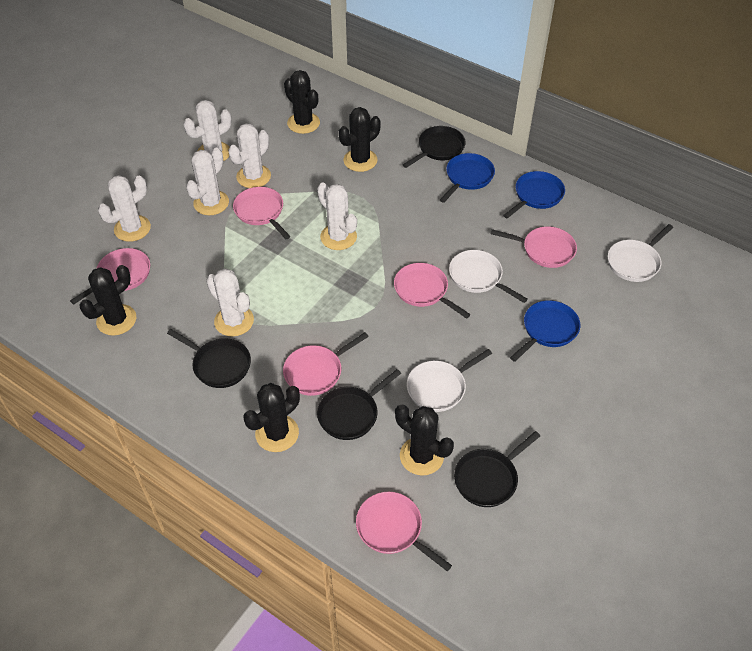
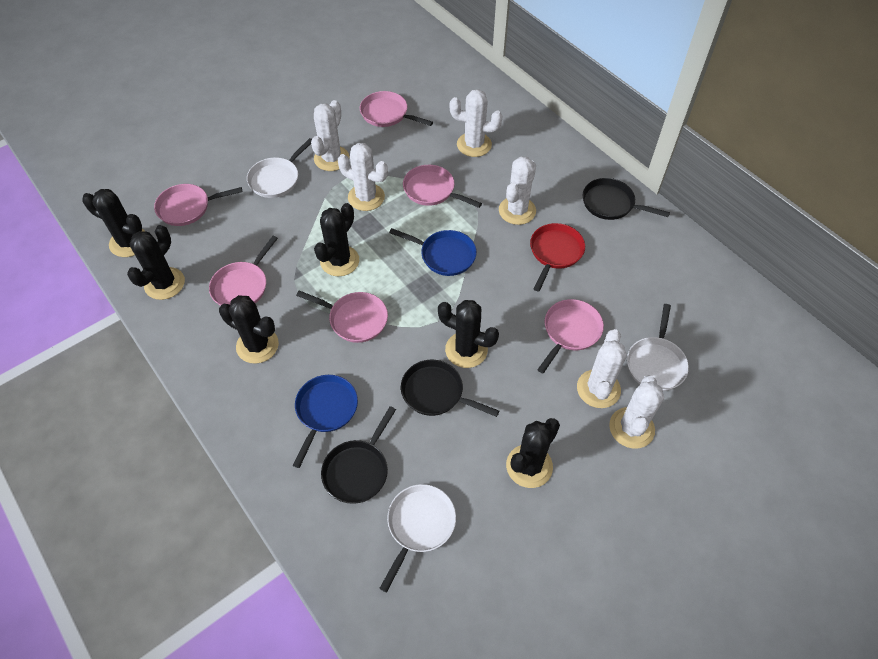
black cactus: 5 -> 6
black pan: 4 -> 3
blue pan: 3 -> 2
red pan: 0 -> 1

